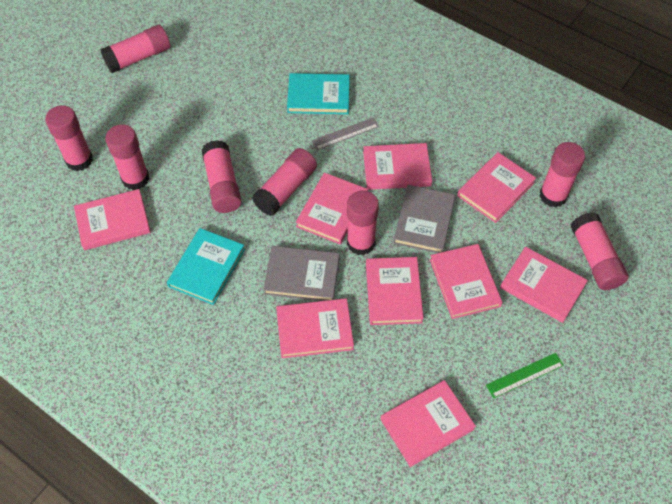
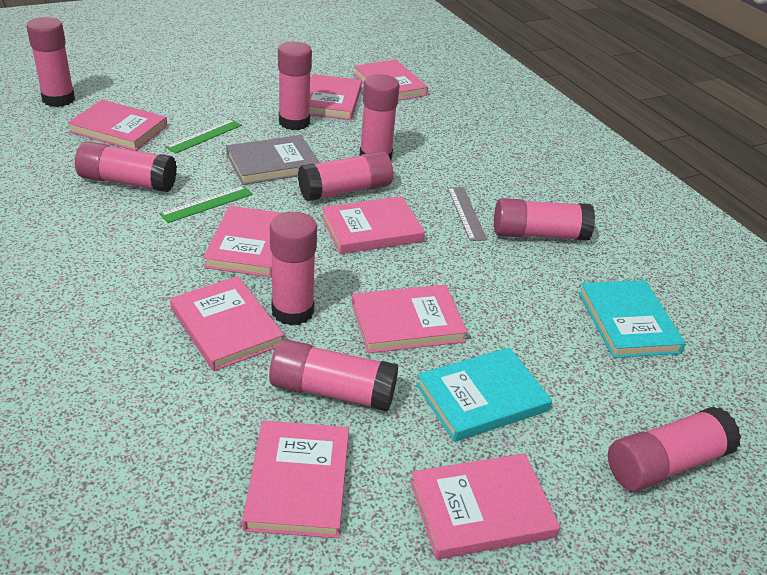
green ruler: 1 -> 2
grey book: 2 -> 1
pink glue stick: 8 -> 9

